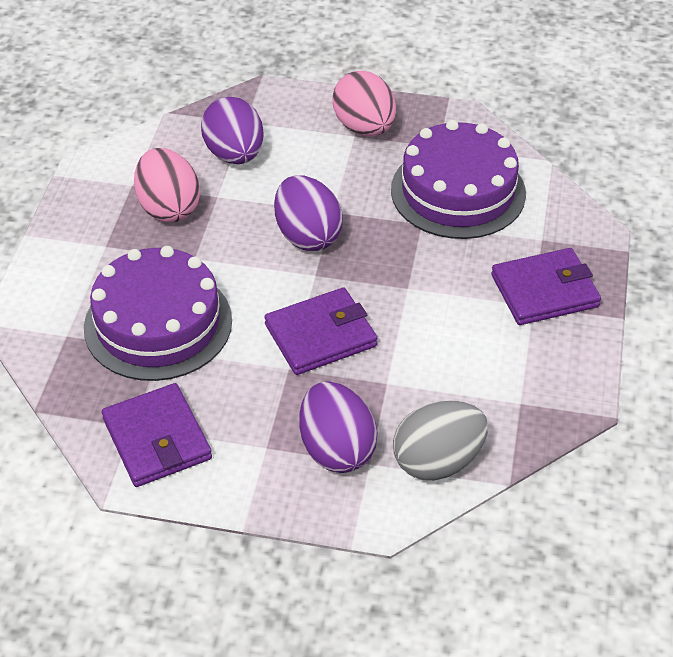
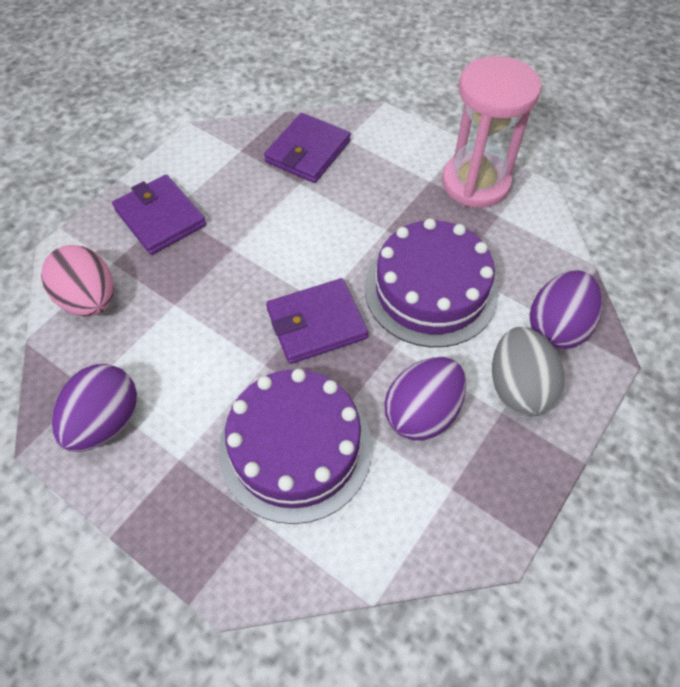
pink egg: 2 -> 1
pink hourglass: 0 -> 1

